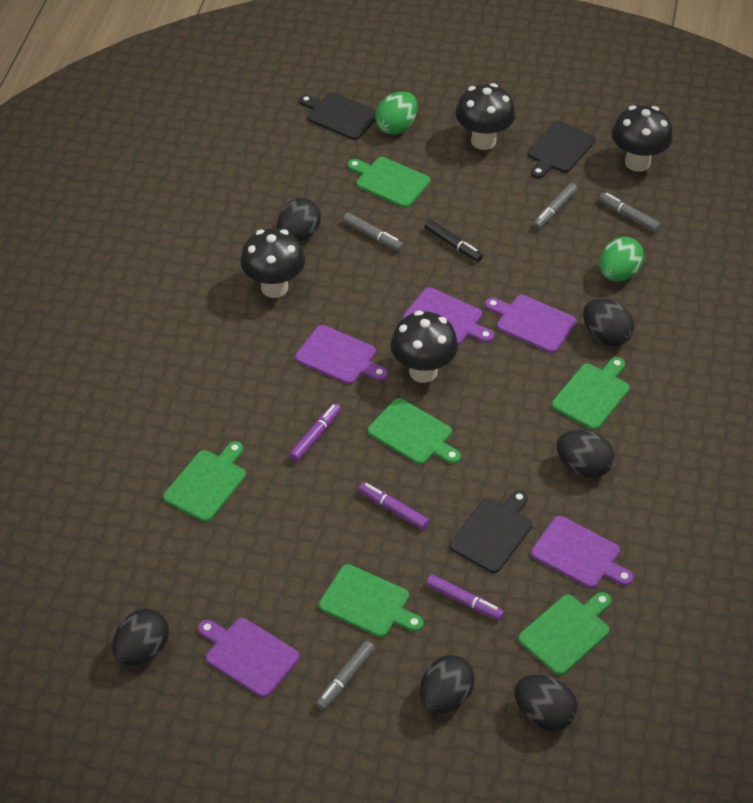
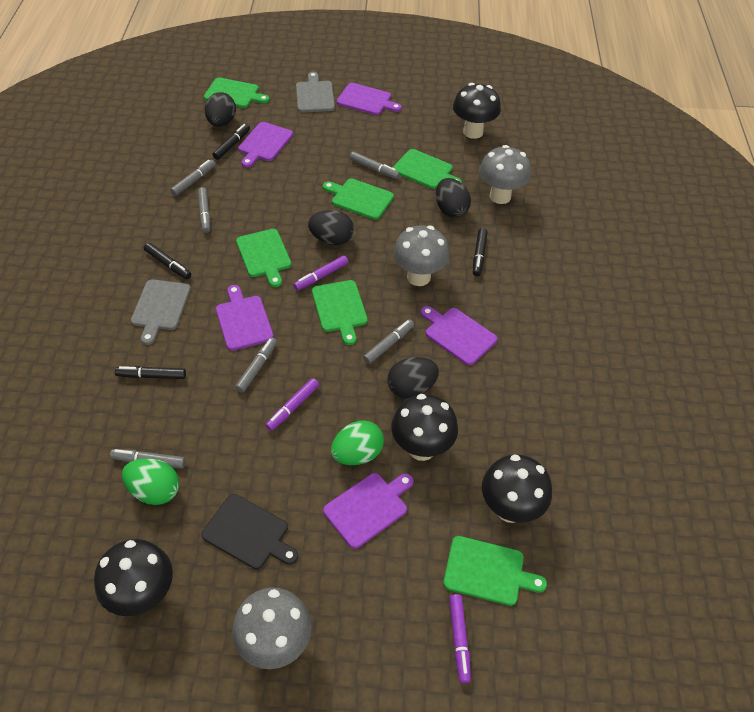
black cutting board: 3 -> 1
black egg: 6 -> 4
black marker: 1 -> 4
grey cutting board: 0 -> 2
grey marker: 4 -> 6
grey mushroom: 0 -> 3

